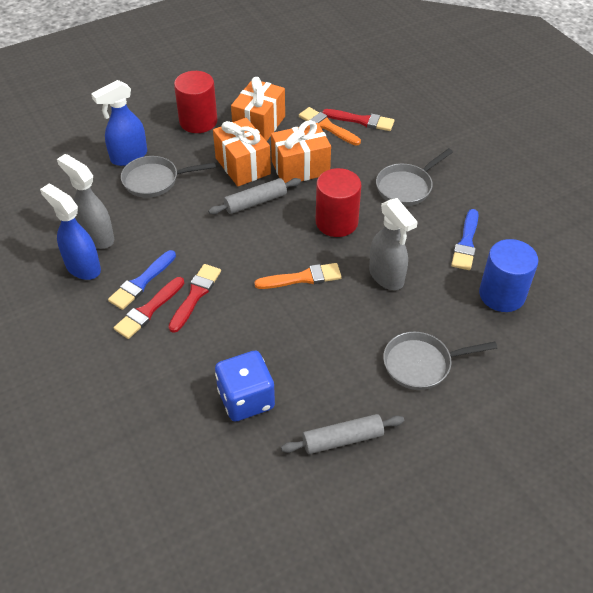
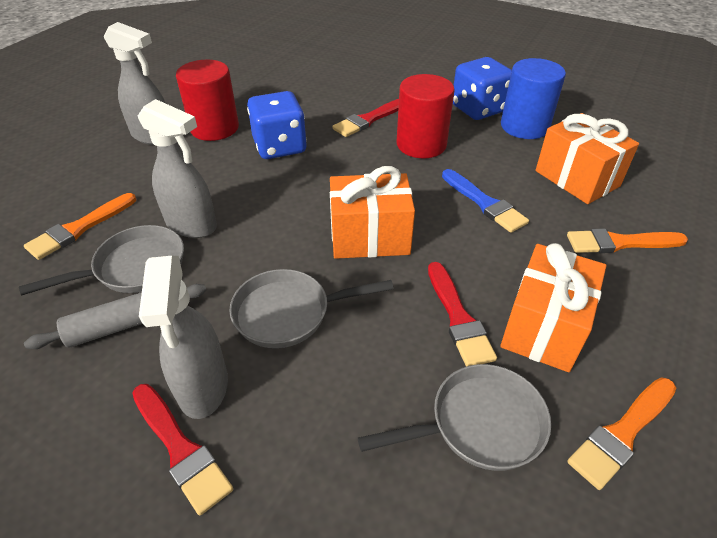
blue brush: 2 -> 1
blue dice: 1 -> 2
blue spray bottle: 2 -> 0
grey rolling pin: 2 -> 1
grey spray bottle: 2 -> 3
orange brush: 2 -> 3

